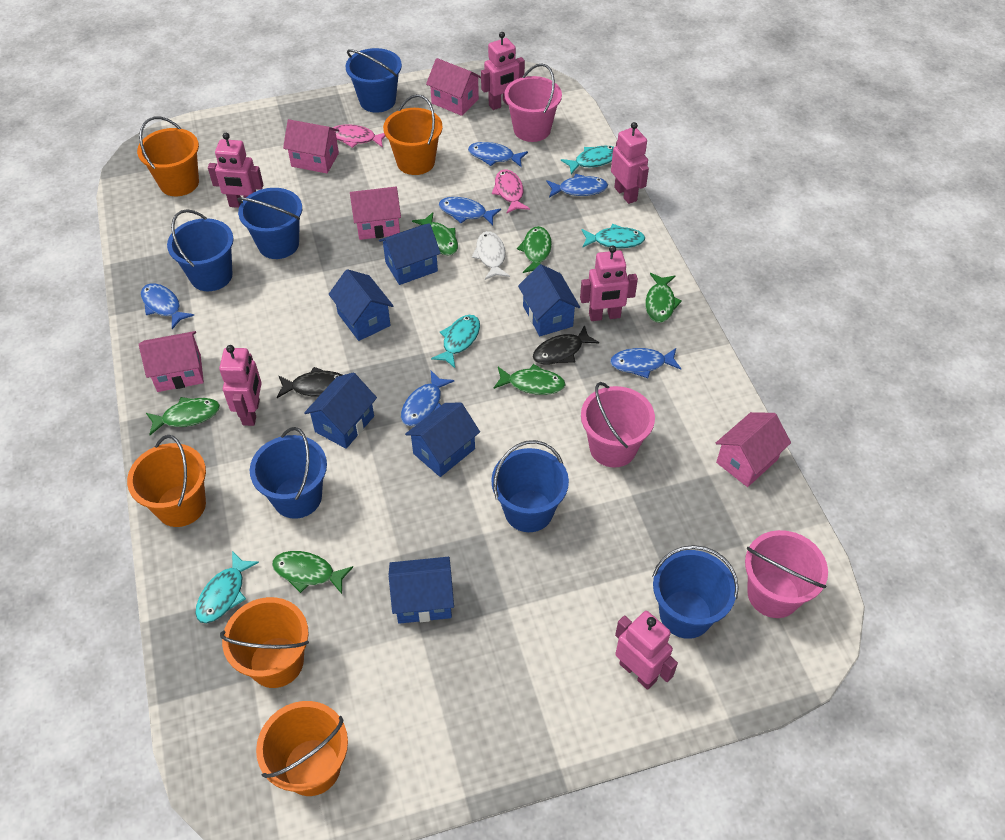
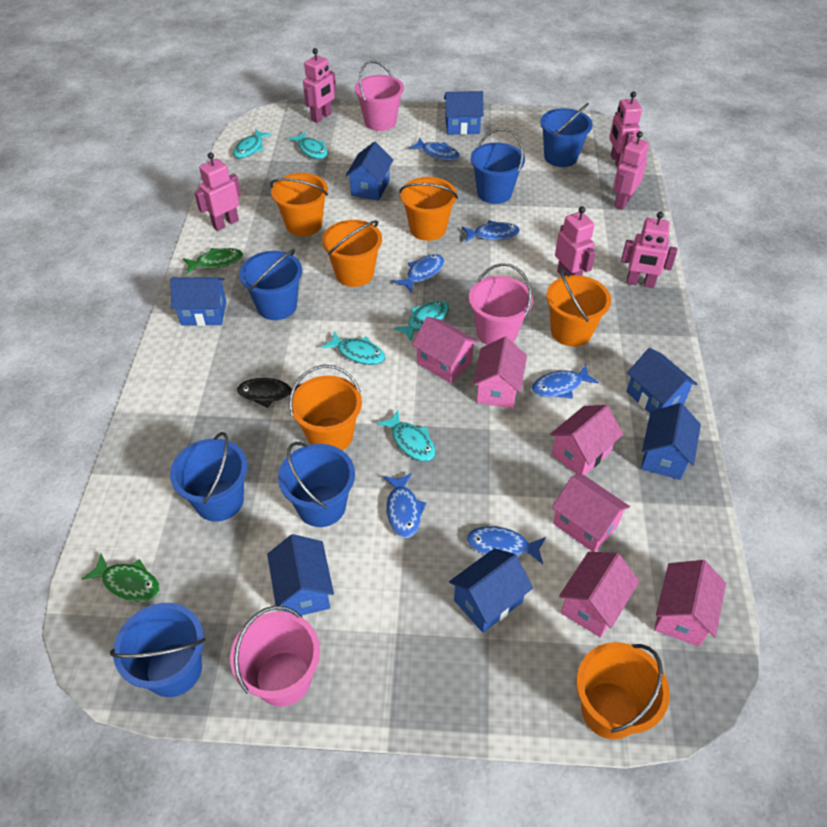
black fish: 2 -> 1
blue house: 6 -> 7
green fish: 6 -> 2
orange bucket: 5 -> 6
pink fish: 2 -> 0
pink house: 5 -> 6
turquoise fish: 4 -> 5
white fish: 1 -> 0

